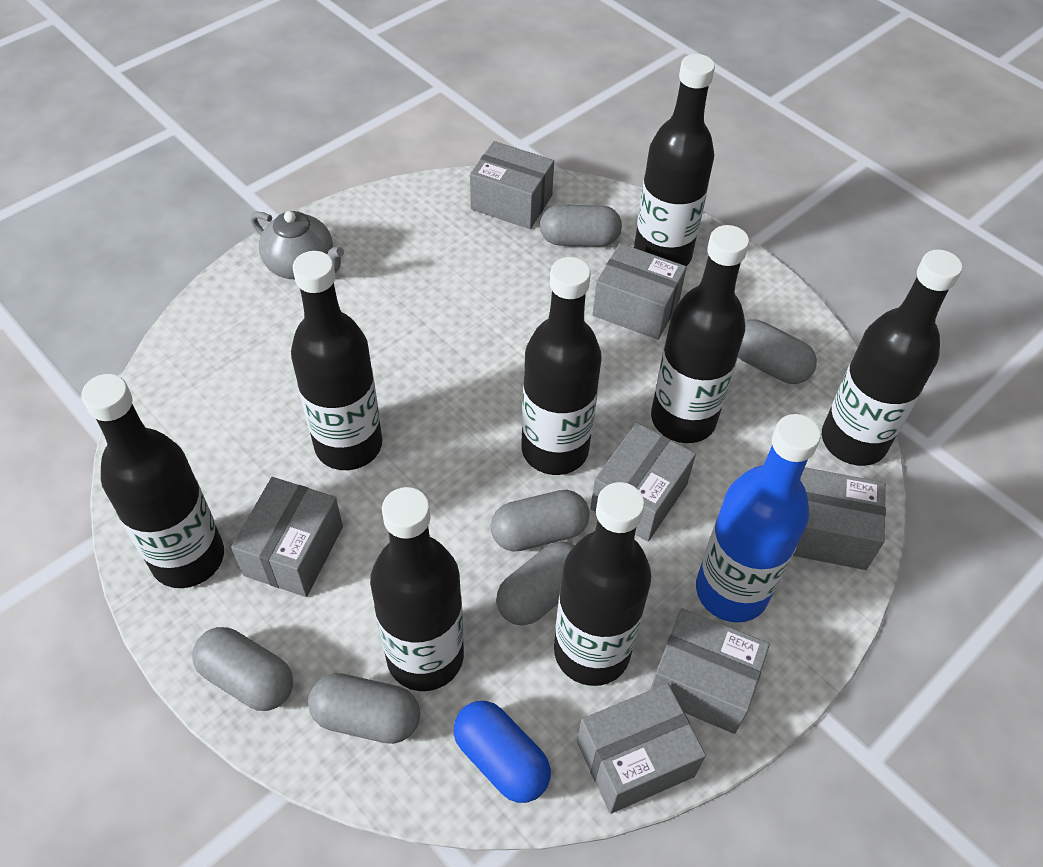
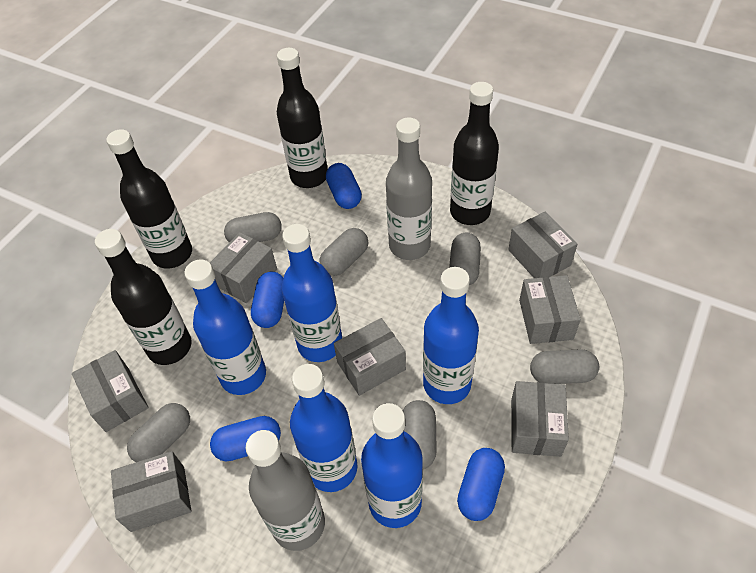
black bottle: 8 -> 4
blue bottle: 1 -> 5
blue capsule: 1 -> 4
grey bottle: 0 -> 2
grey teapot: 1 -> 0

